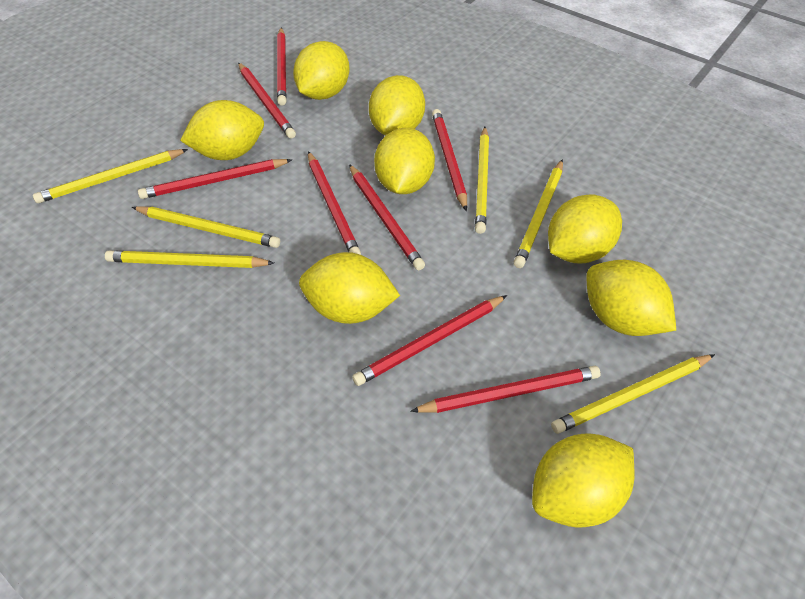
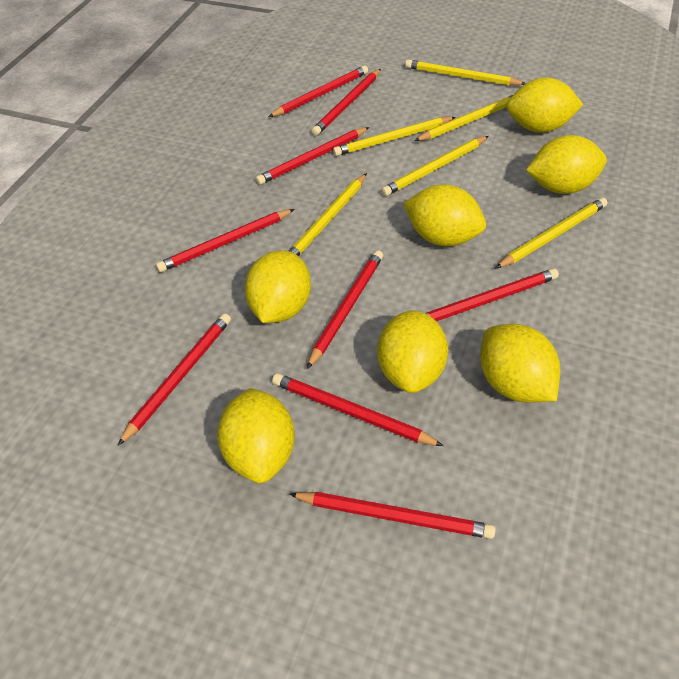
red pencil: 8 -> 9
yellow lemon: 8 -> 7

